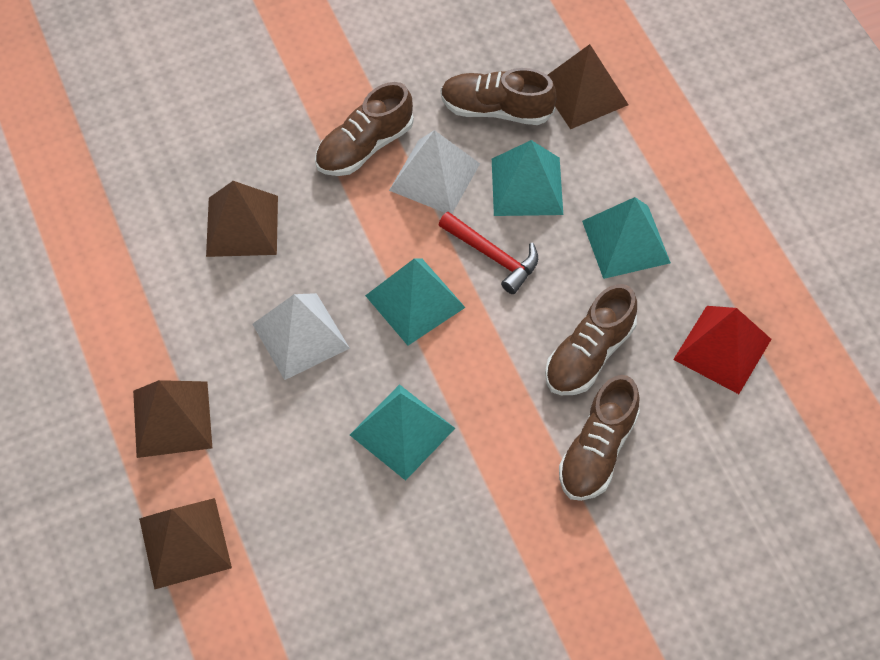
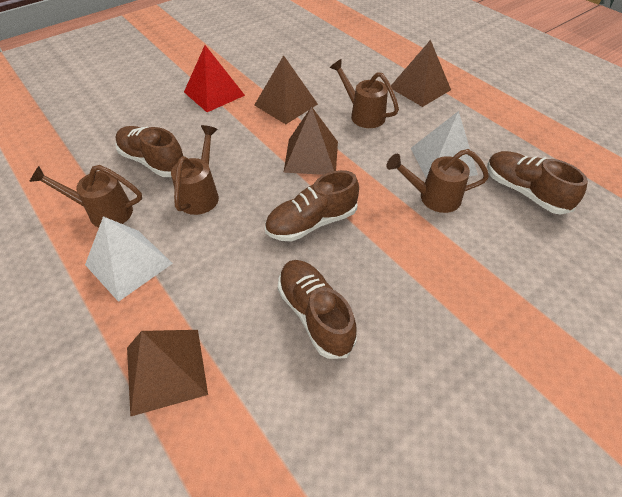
brown watering can: 0 -> 4
red hammer: 1 -> 0
turquoise pyramid: 4 -> 0

